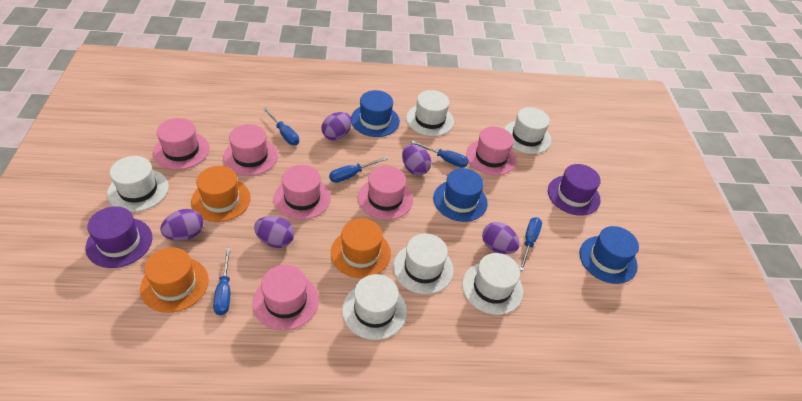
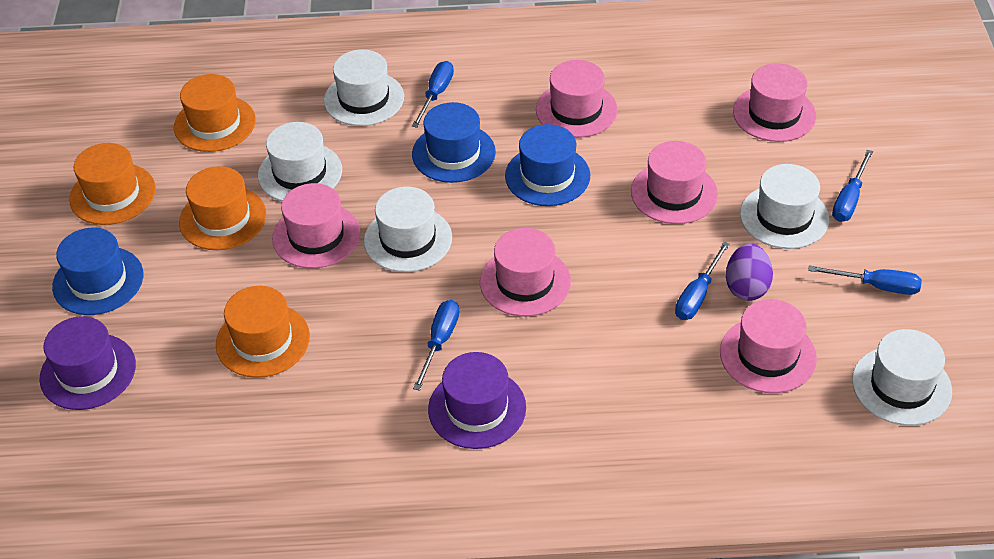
orange hat: 3 -> 4
purple egg: 5 -> 1
white hat: 6 -> 5

